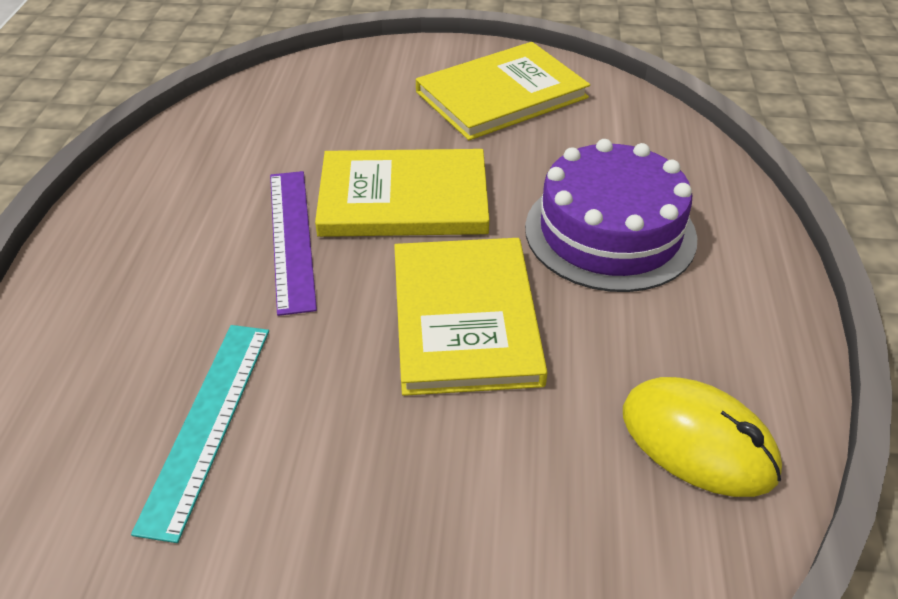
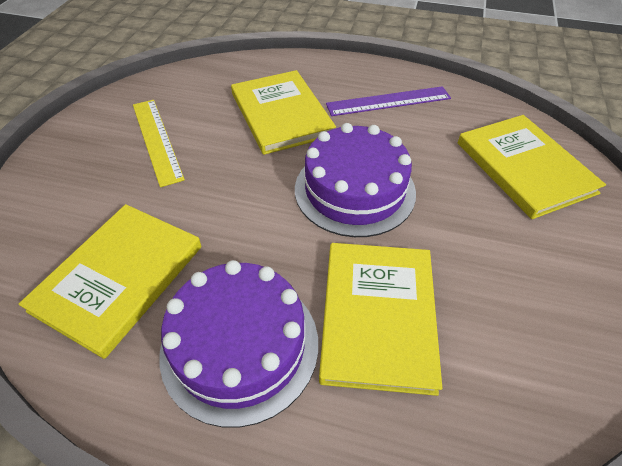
purple cake: 1 -> 2
turquoise ruler: 1 -> 0
yellow book: 3 -> 4
yellow mouse: 1 -> 0
yellow ruler: 0 -> 1

